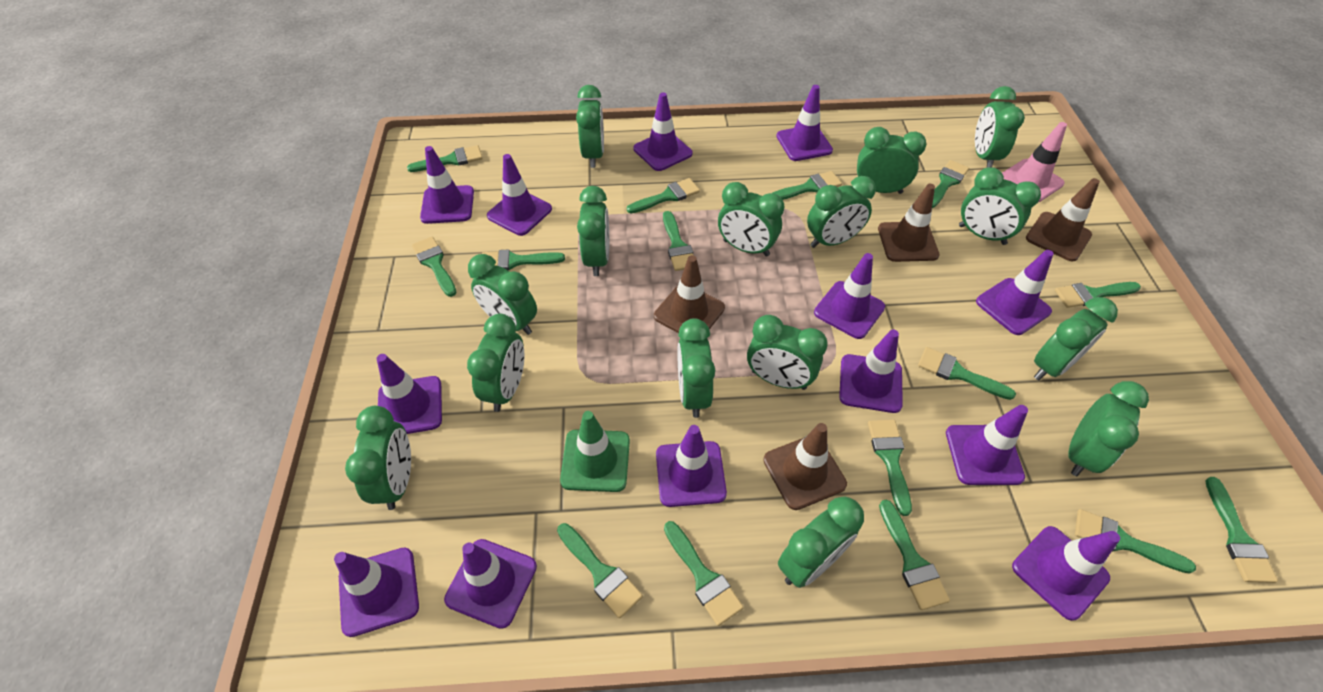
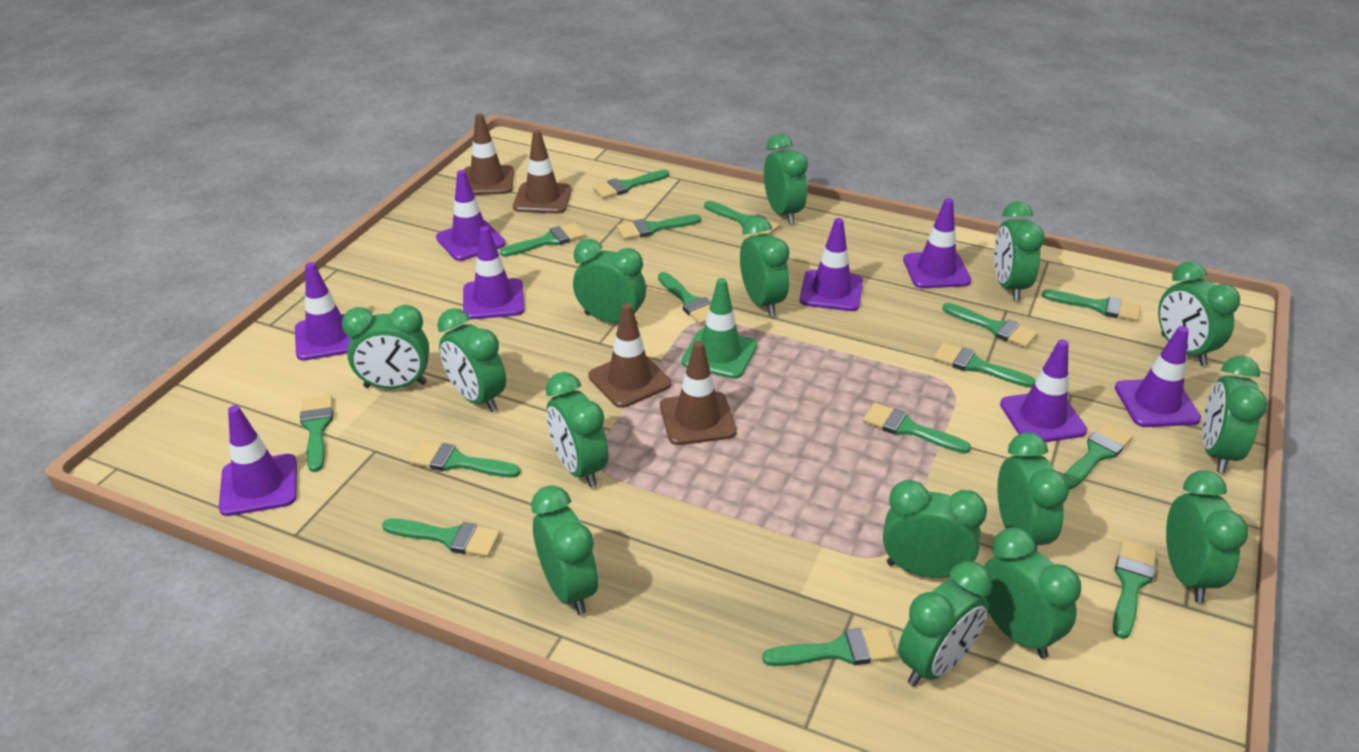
pink traffic cone: 1 -> 0
purple traffic cone: 13 -> 8

